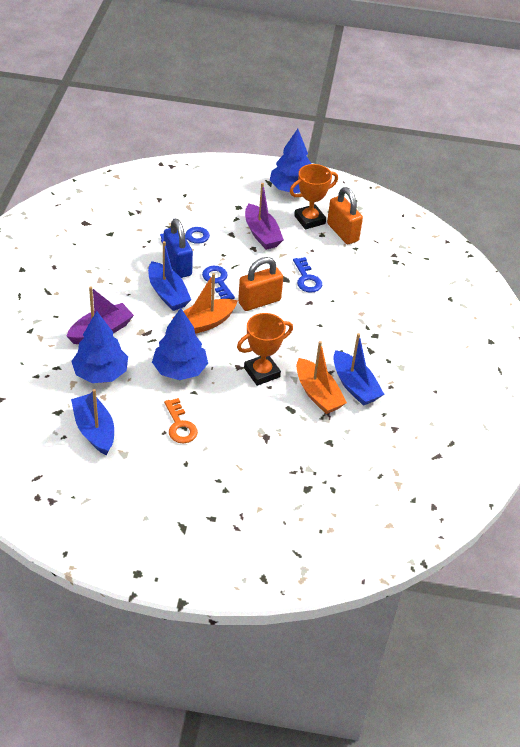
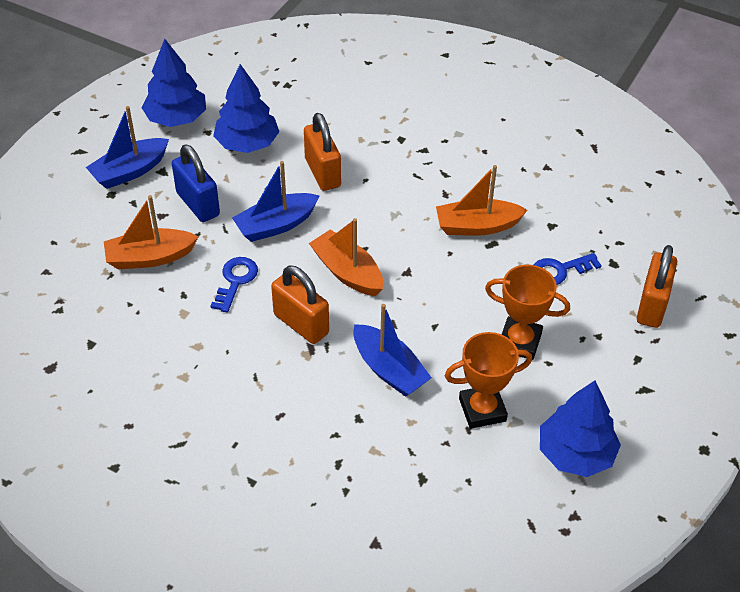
blue key: 3 -> 2
orange boat: 2 -> 3
orange key: 1 -> 0
orange padlock: 2 -> 3
purple boat: 2 -> 0

